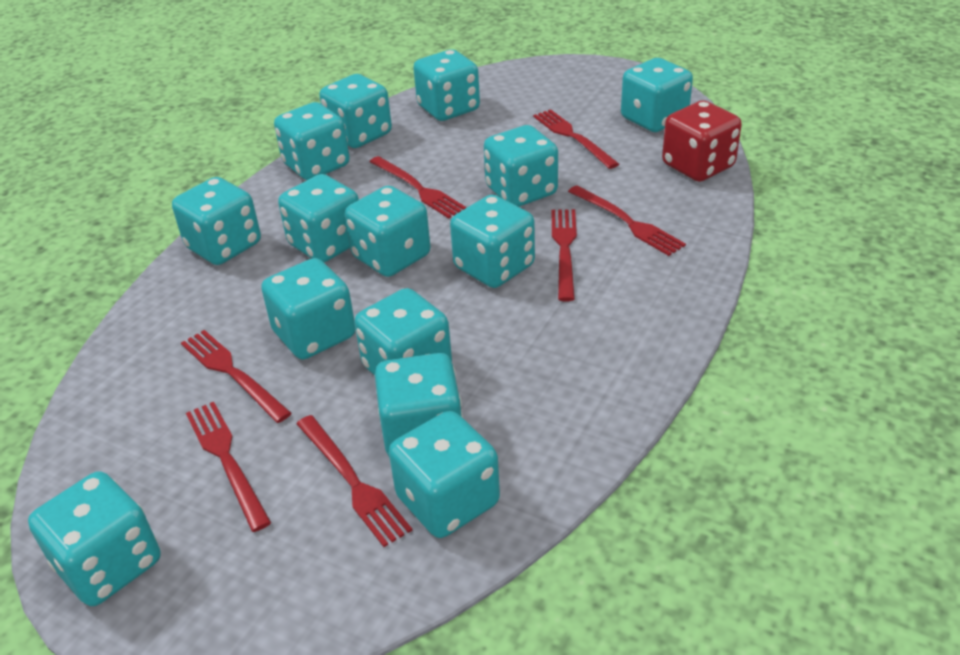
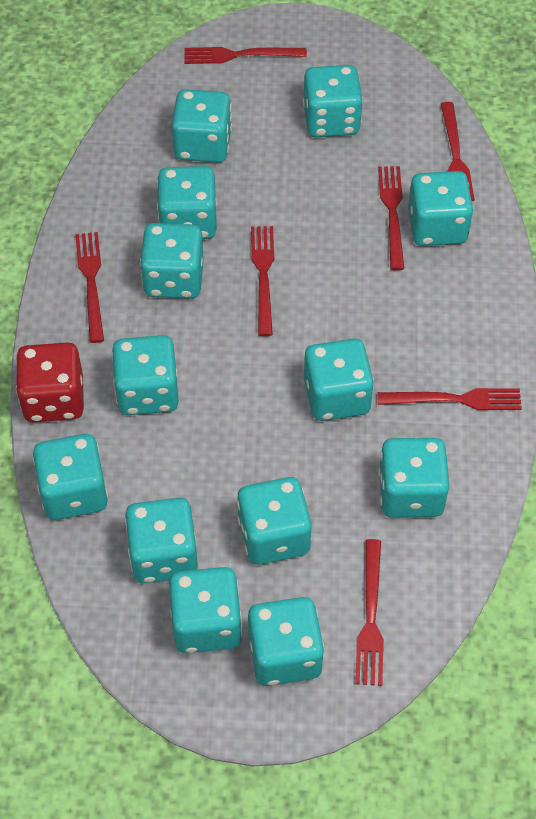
turquoise dice: 14 -> 13

